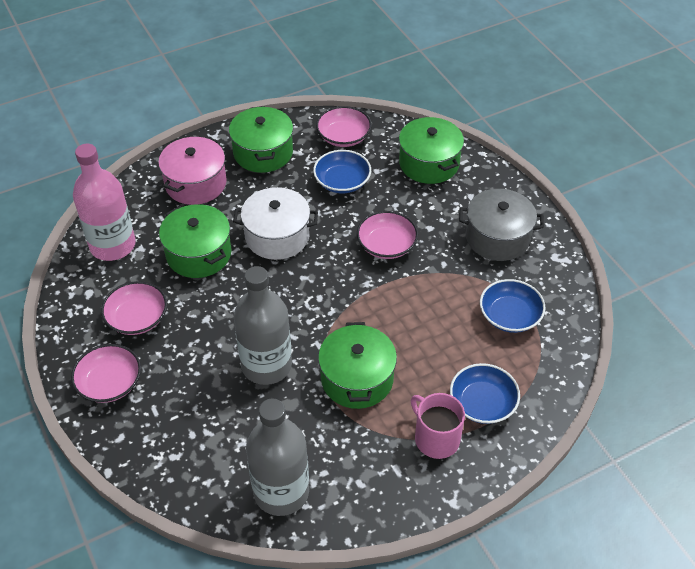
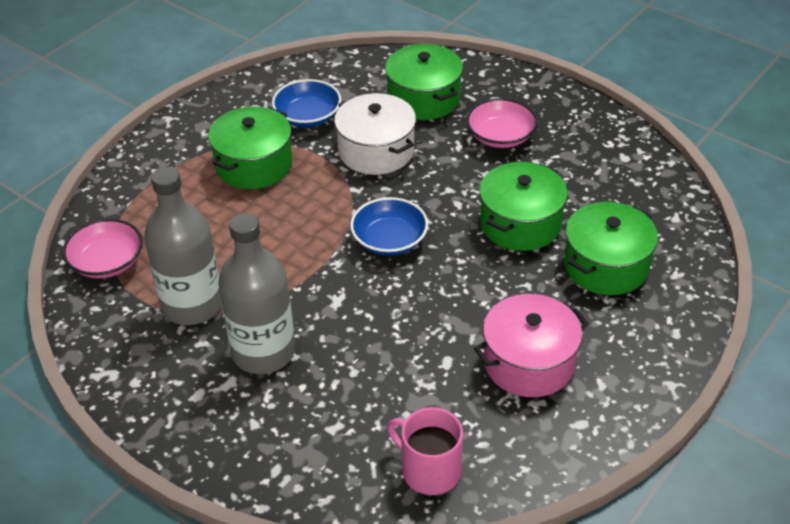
blue bowl: 3 -> 2
grey pot: 1 -> 0
pink bottle: 1 -> 0
pink bowl: 4 -> 2

